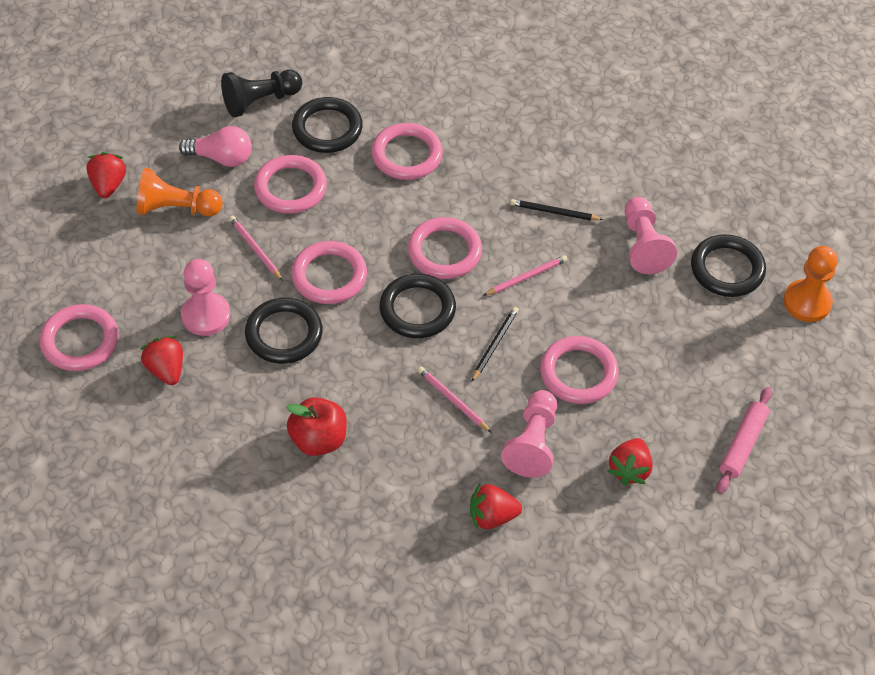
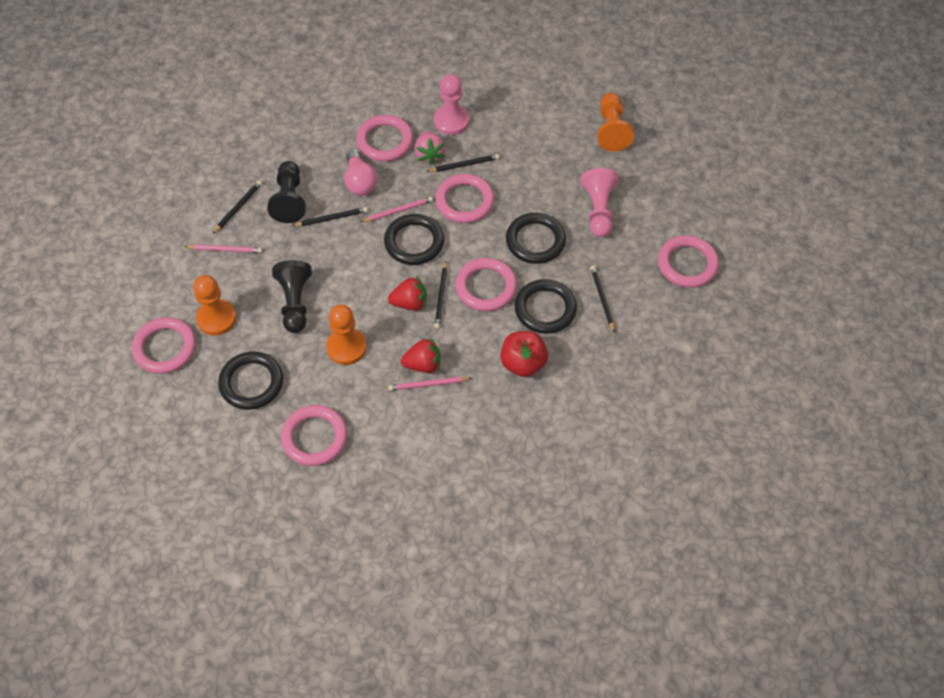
black pawn: 1 -> 2
black pencil: 2 -> 5
orange pawn: 2 -> 3
pink pawn: 3 -> 2
pink rolling pin: 1 -> 0
pink strawberry: 0 -> 1
red strawberry: 4 -> 2

